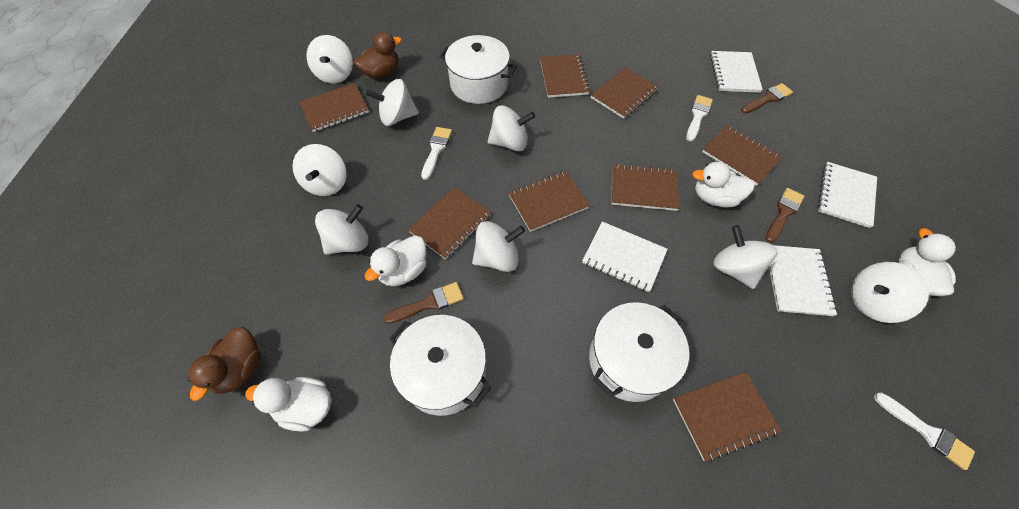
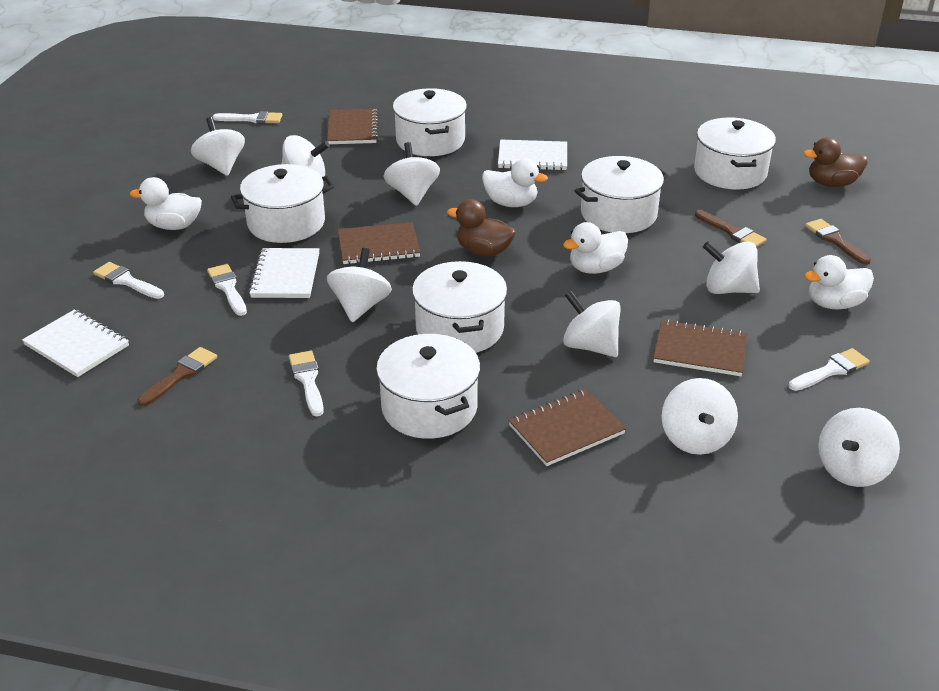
brown notebook: 8 -> 4
white brush: 3 -> 5
white notebook: 4 -> 3
white pot: 3 -> 6

